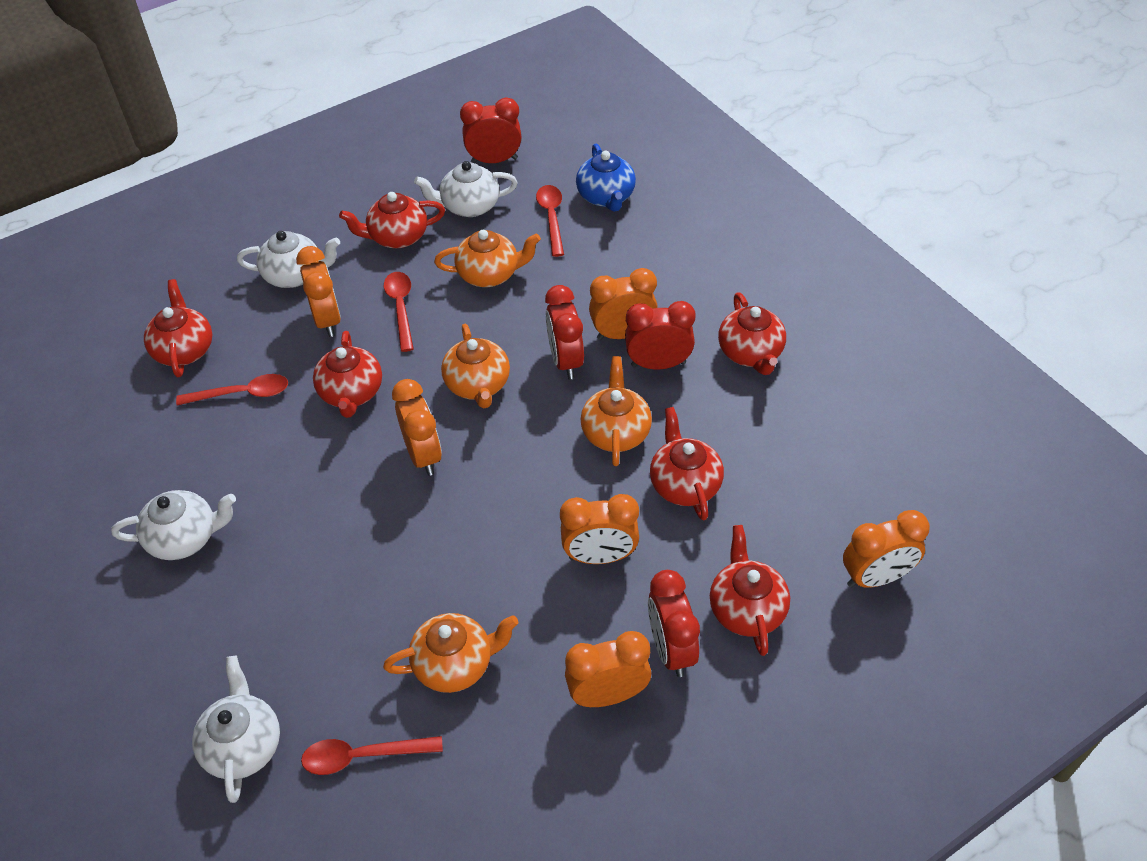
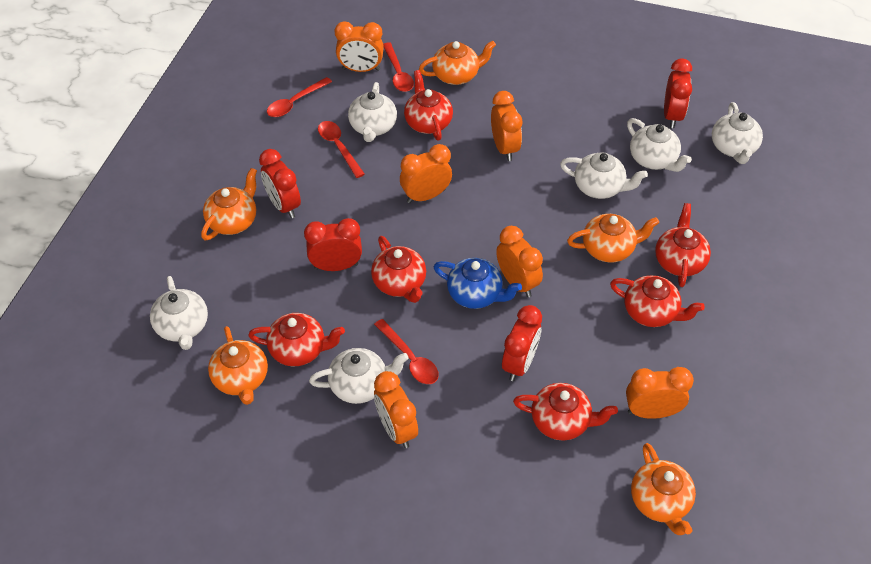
orange teapot: 4 -> 5
white teapot: 4 -> 6

